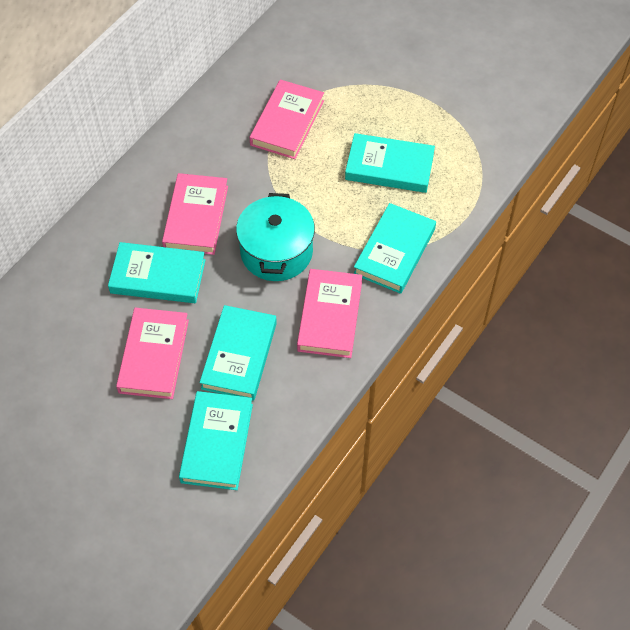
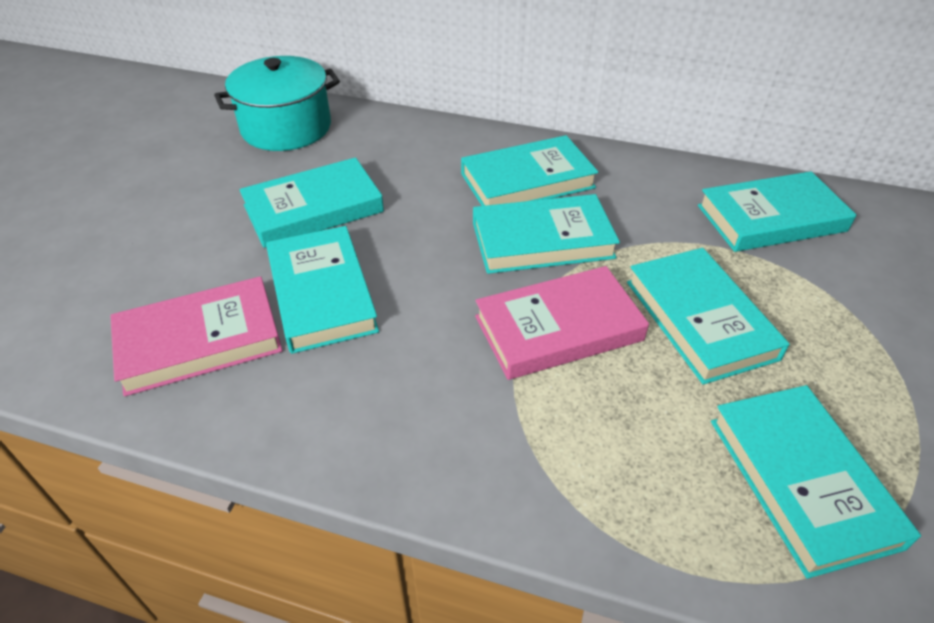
pink book: 4 -> 2
turquoise book: 5 -> 7

